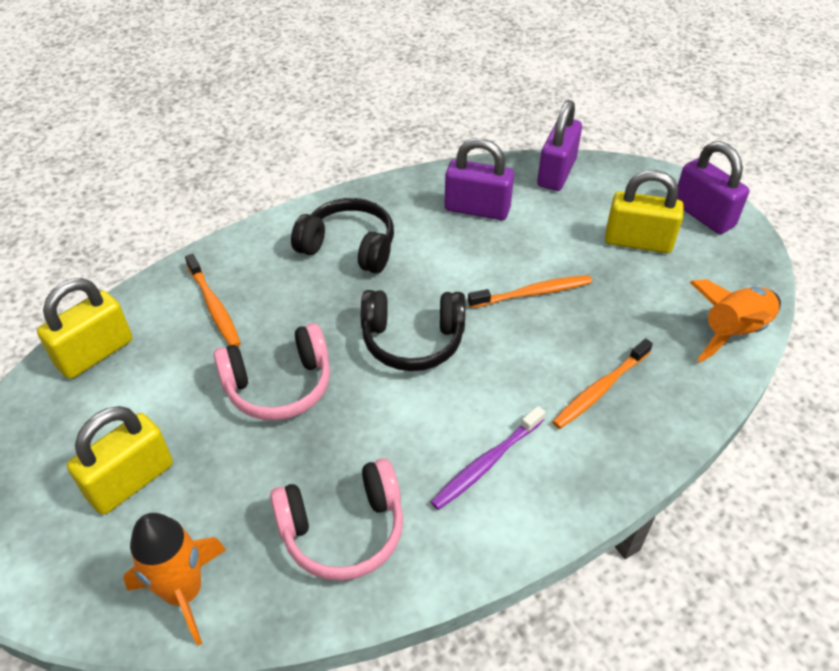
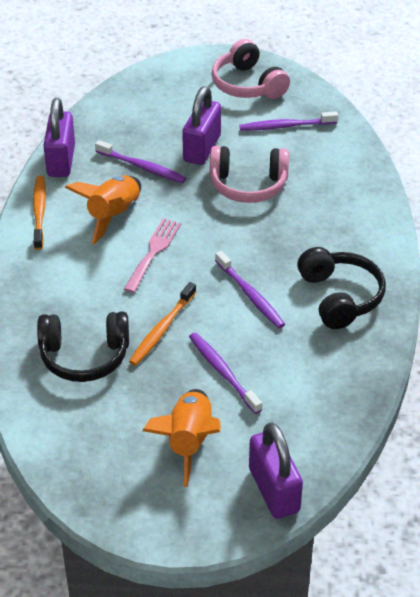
orange toothbrush: 3 -> 2
pink fork: 0 -> 1
purple toothbrush: 1 -> 4
yellow padlock: 3 -> 0

